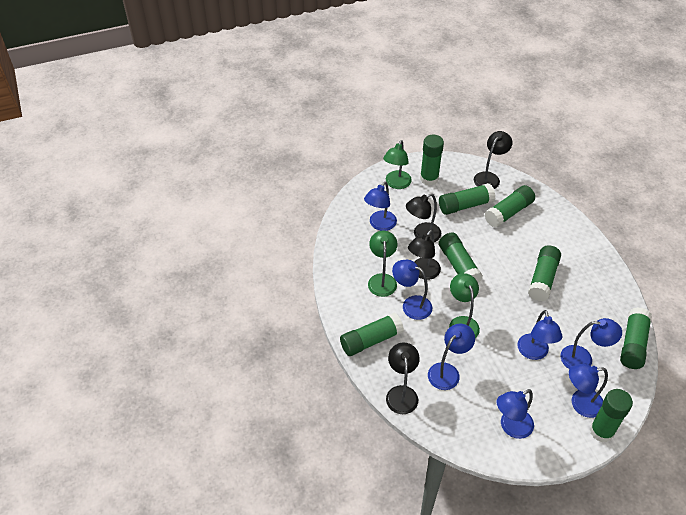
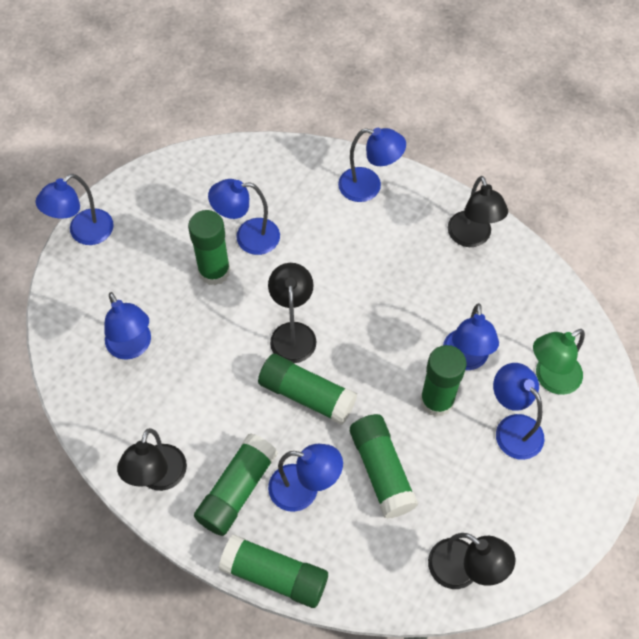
green glue stick: 8 -> 6
green lamp: 3 -> 1

